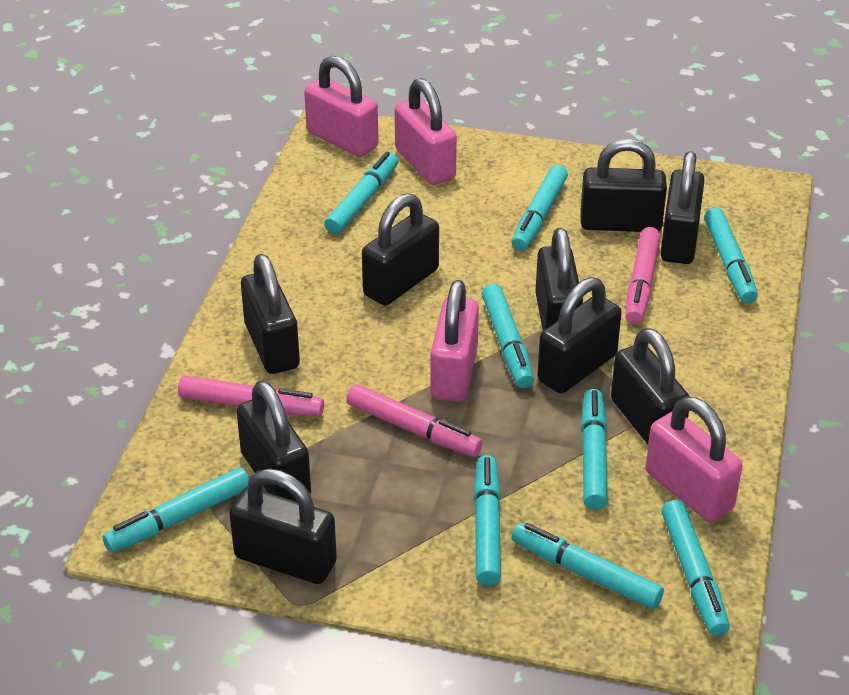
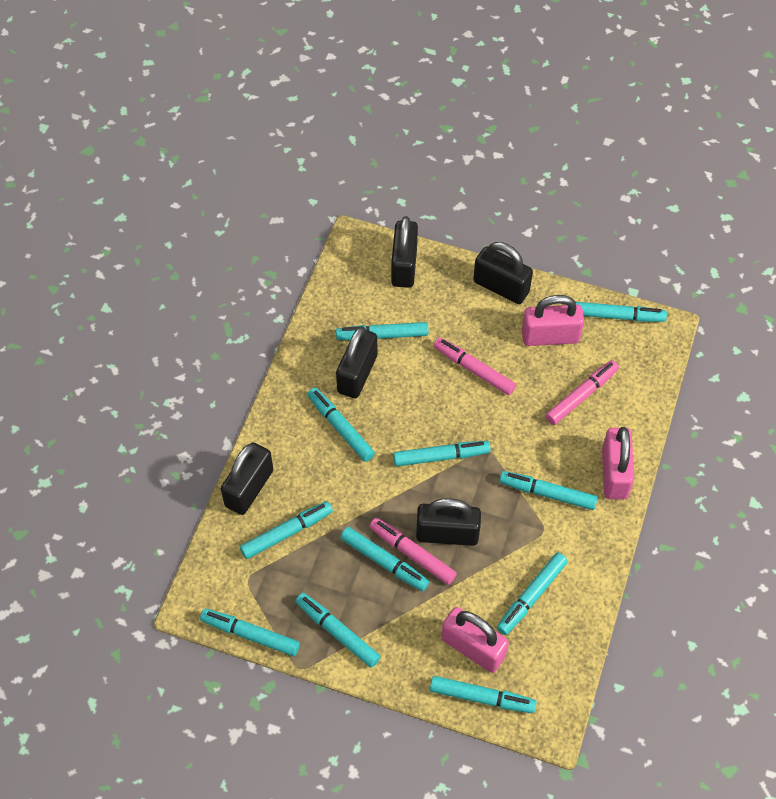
black padlock: 9 -> 5
pink padlock: 4 -> 3
turquoise marker: 9 -> 11

